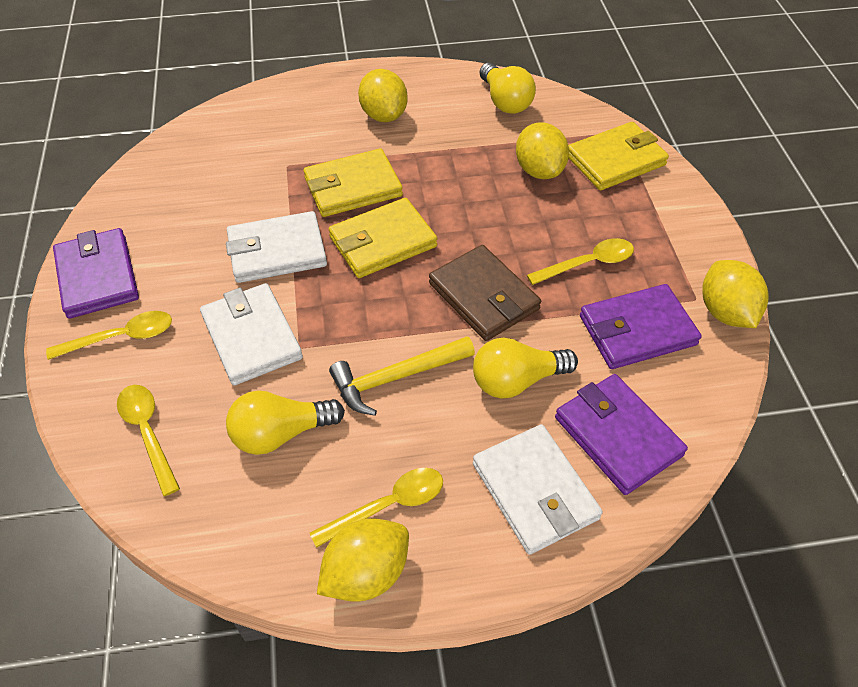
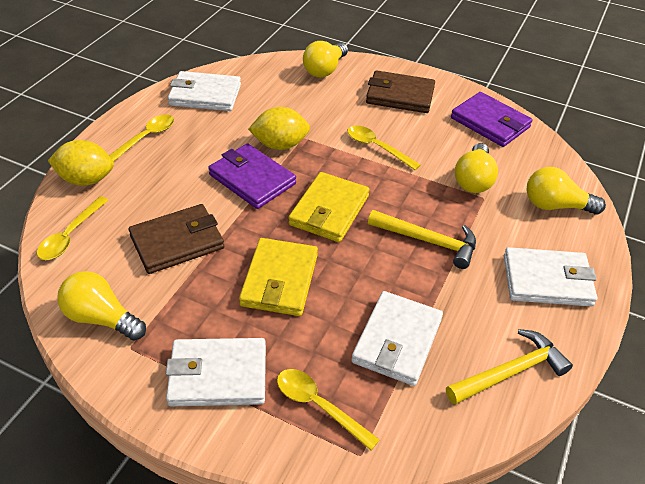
brown wallet: 1 -> 2
purple wallet: 3 -> 2
white wallet: 3 -> 4
yellow hammer: 1 -> 2
yellow lemon: 4 -> 2
yellow light bulb: 3 -> 4
yellow wallet: 3 -> 2

